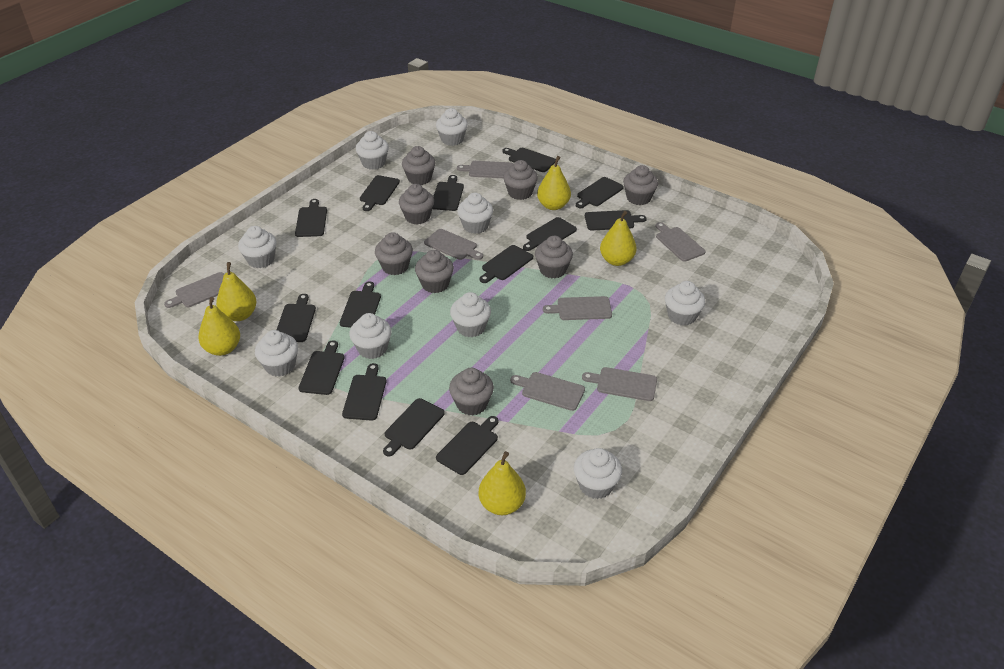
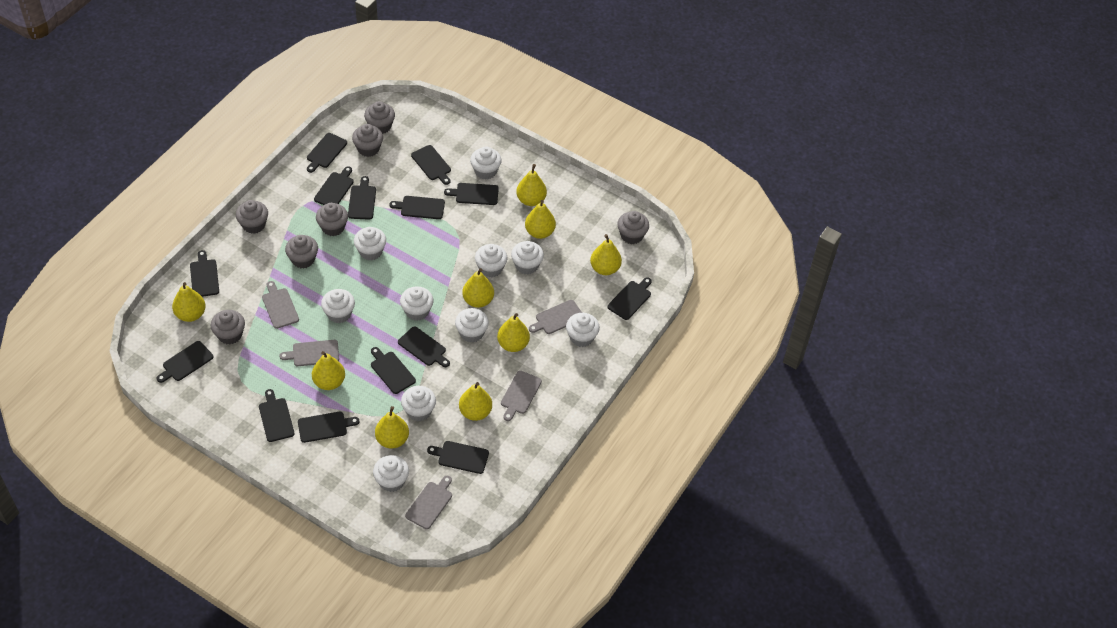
grey cupcake: 8 -> 7
grey cutting board: 7 -> 5
white cupcake: 9 -> 10
yellow pear: 5 -> 9

